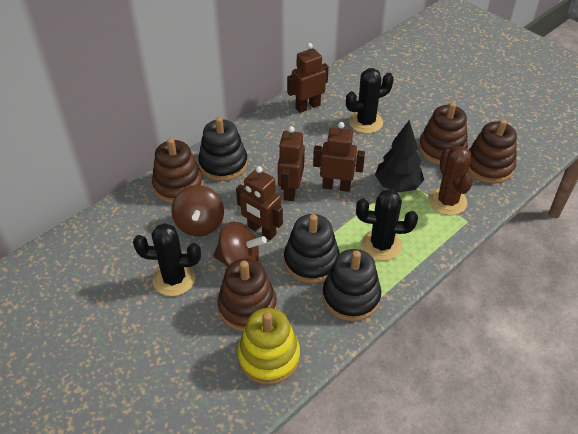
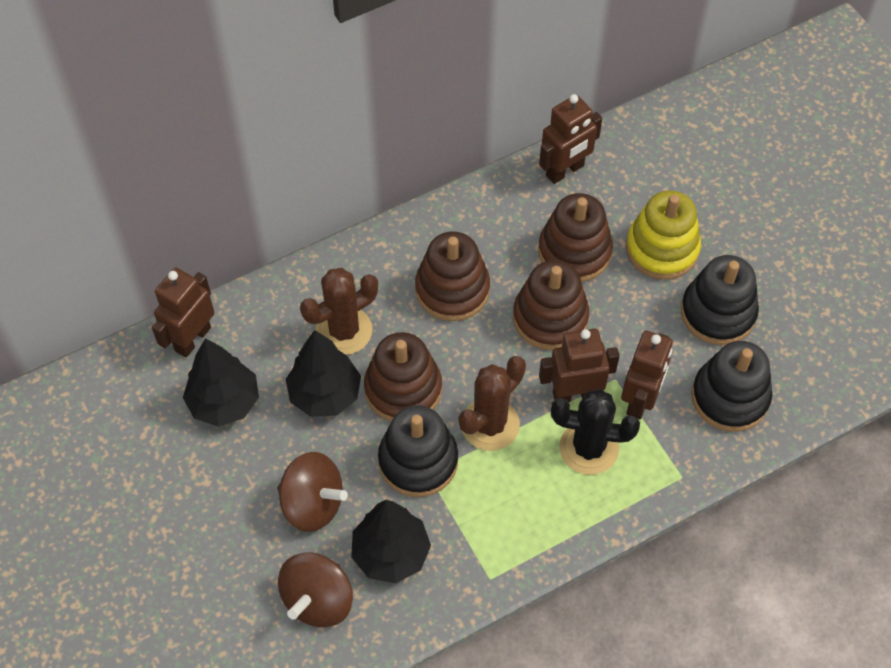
black cactus: 3 -> 1
black tree: 1 -> 3
brown cactus: 1 -> 2

